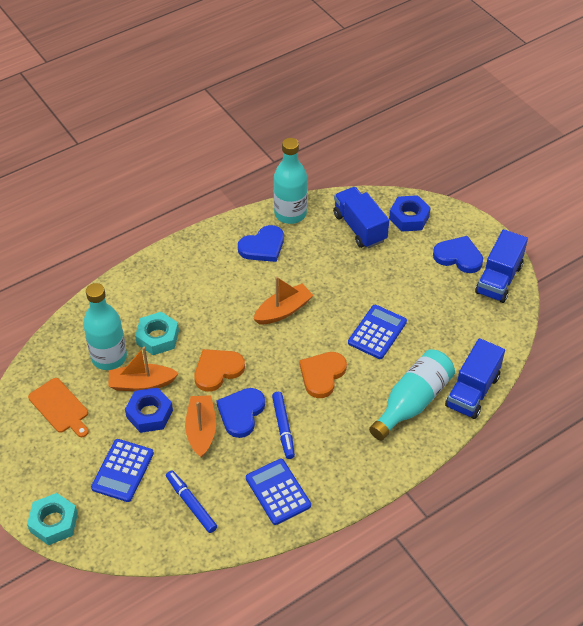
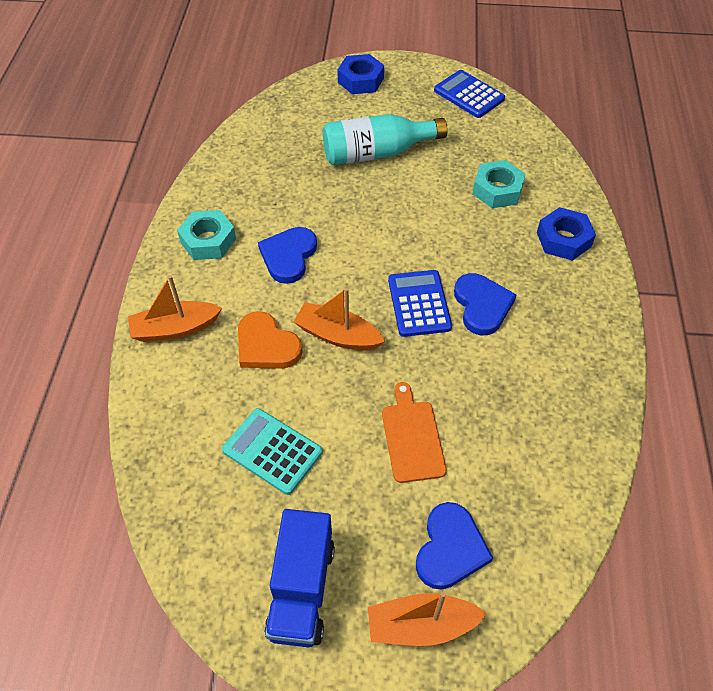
blue calculator: 3 -> 2
blue marker: 2 -> 0
blue truck: 3 -> 1
orange heart: 2 -> 1
turquoise bottle: 3 -> 1
turquoise calculator: 0 -> 1

